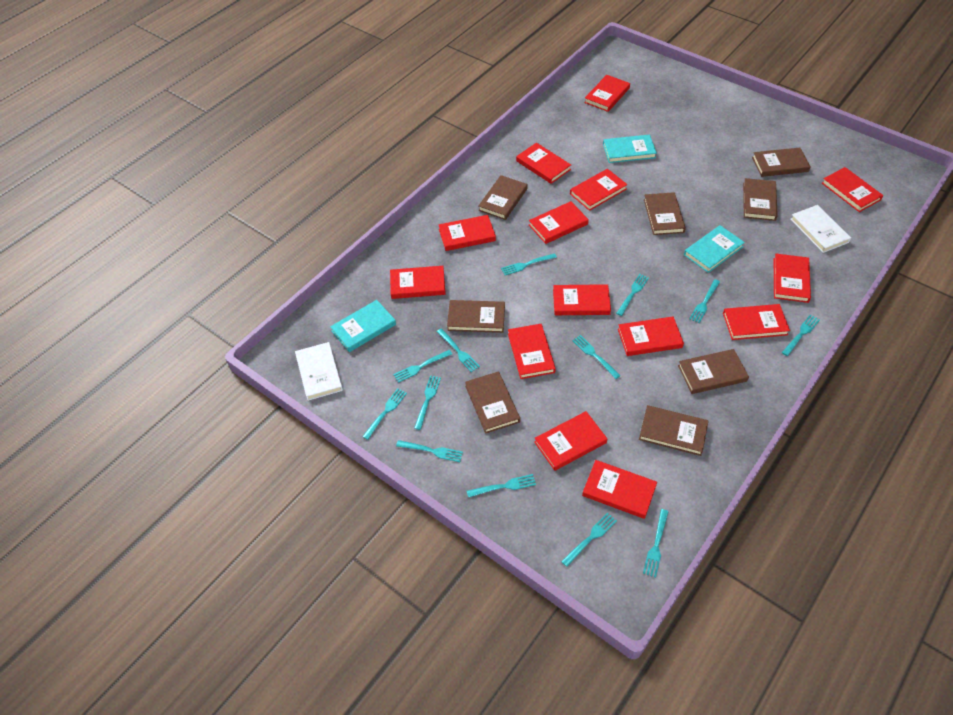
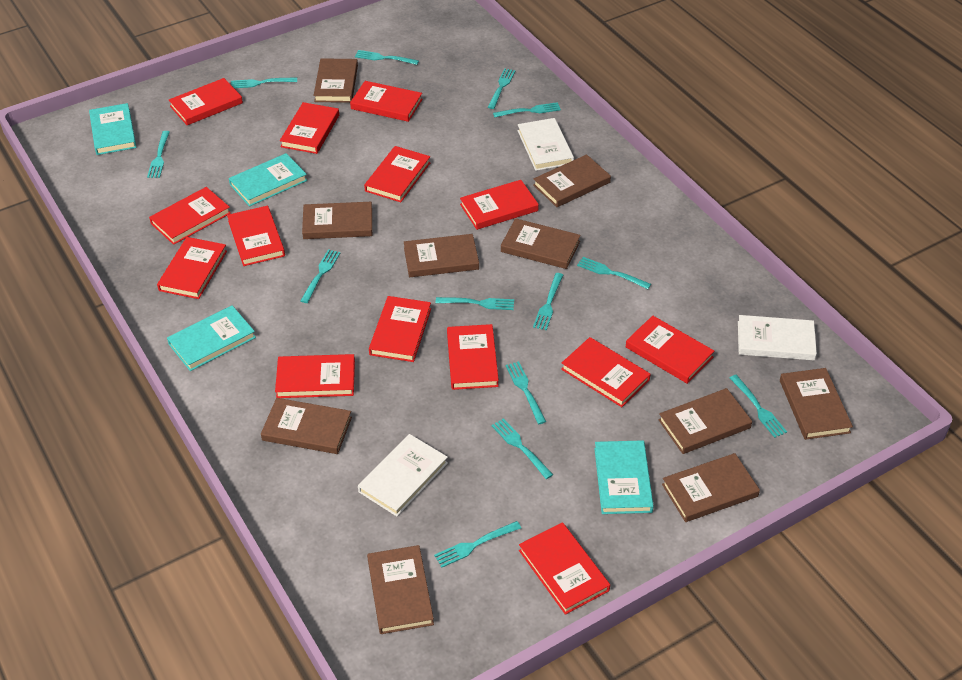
brown book: 8 -> 10
turquoise book: 3 -> 4
white book: 2 -> 3

